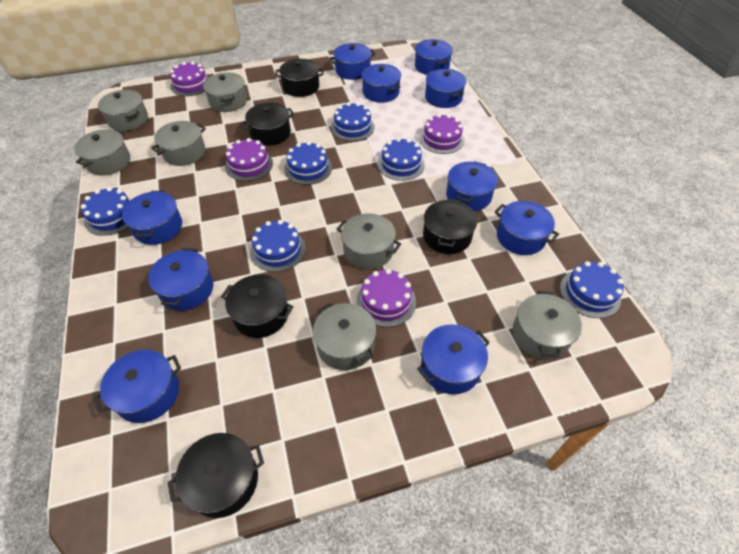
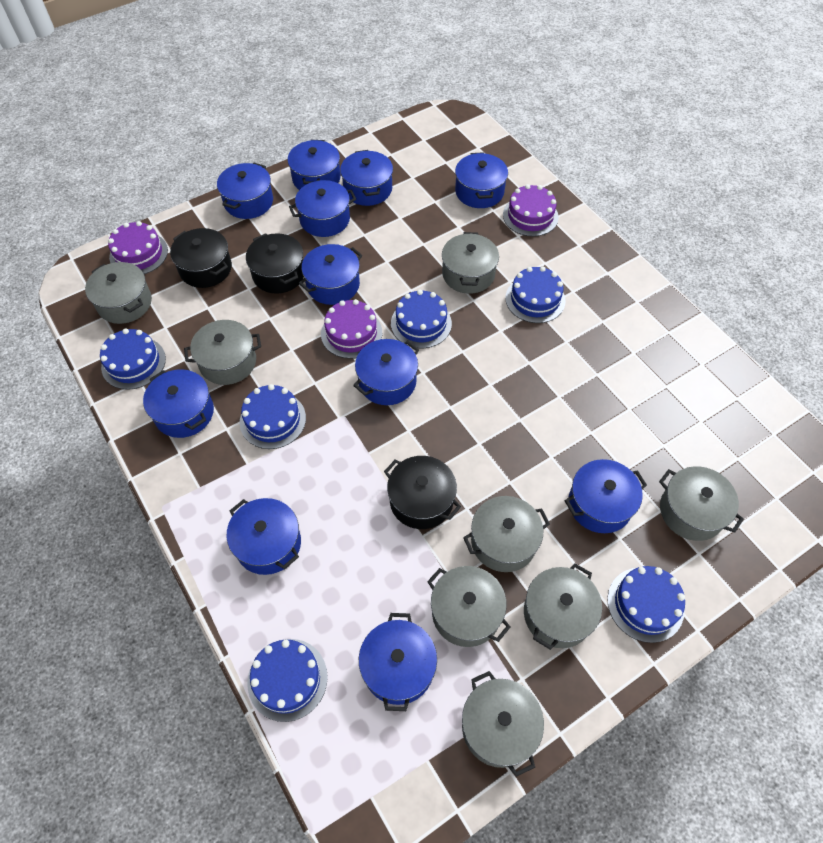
black pot: 5 -> 3
blue pot: 10 -> 11
grey pot: 7 -> 8
purple cake: 4 -> 3

